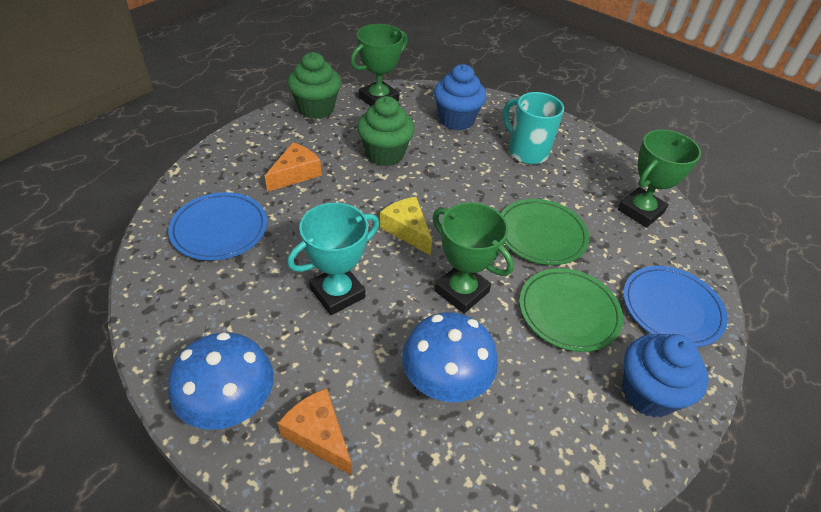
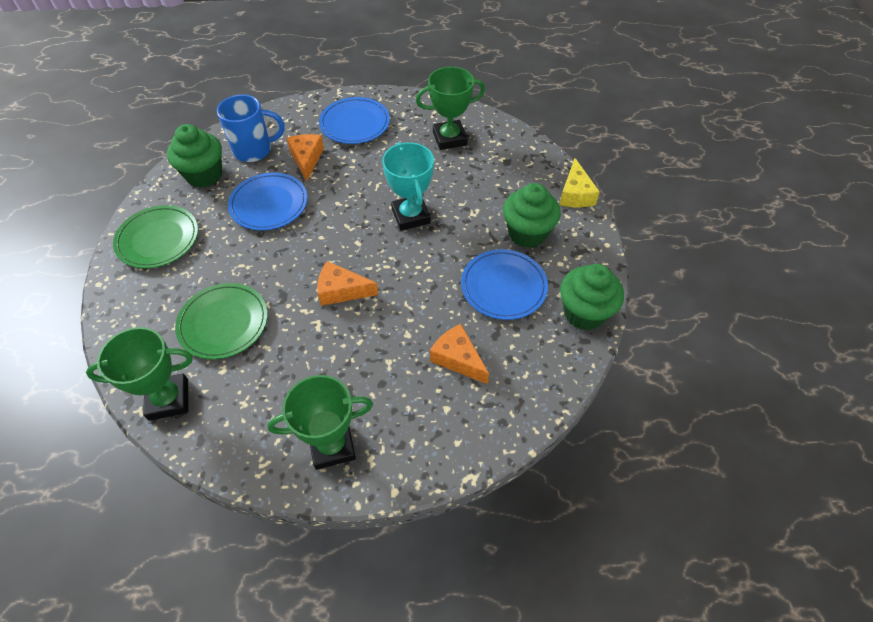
blue cupcake: 2 -> 0
blue mug: 0 -> 1
blue mushroom: 2 -> 0
blue plate: 2 -> 3
green cupcake: 2 -> 3
orange cheese: 2 -> 3
turquoise mug: 1 -> 0

